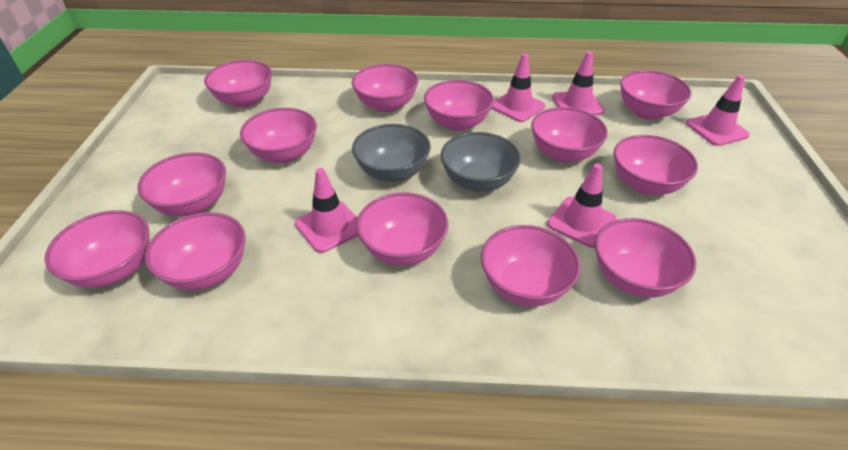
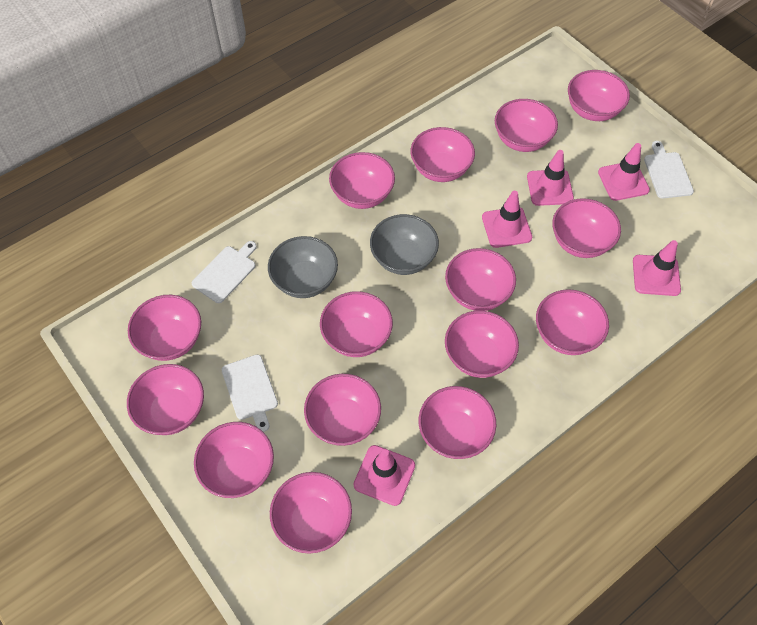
pink bowl: 13 -> 15
white cutting board: 0 -> 3

